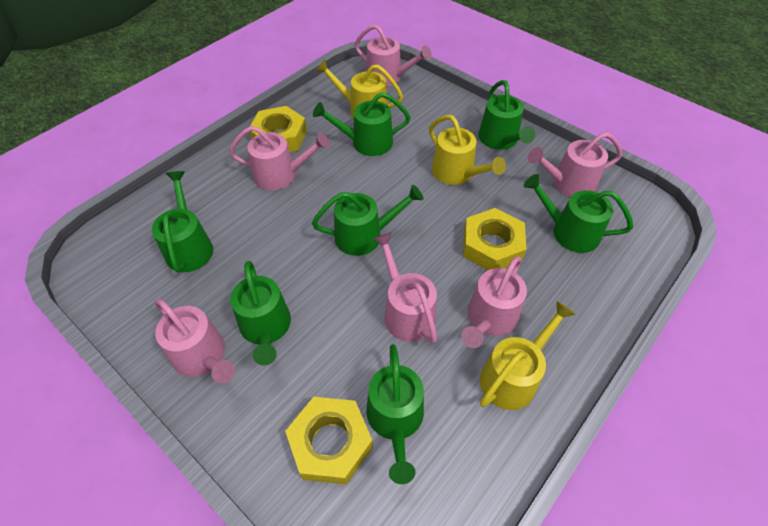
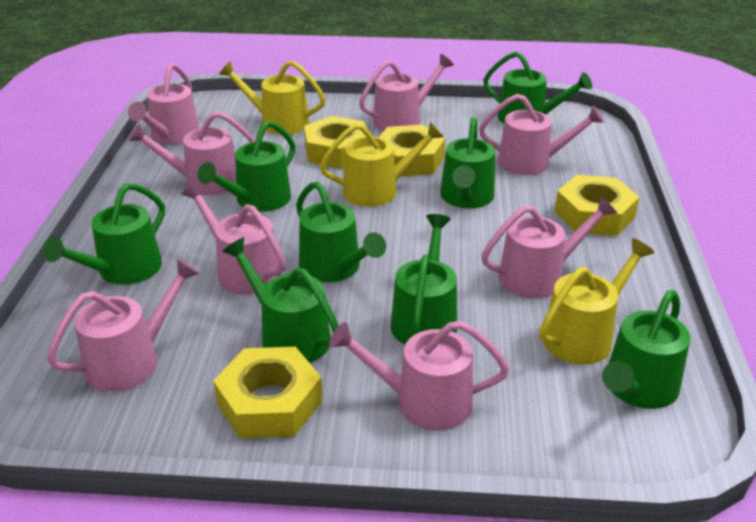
green watering can: 7 -> 8
pink watering can: 6 -> 8
yellow nut: 3 -> 4

